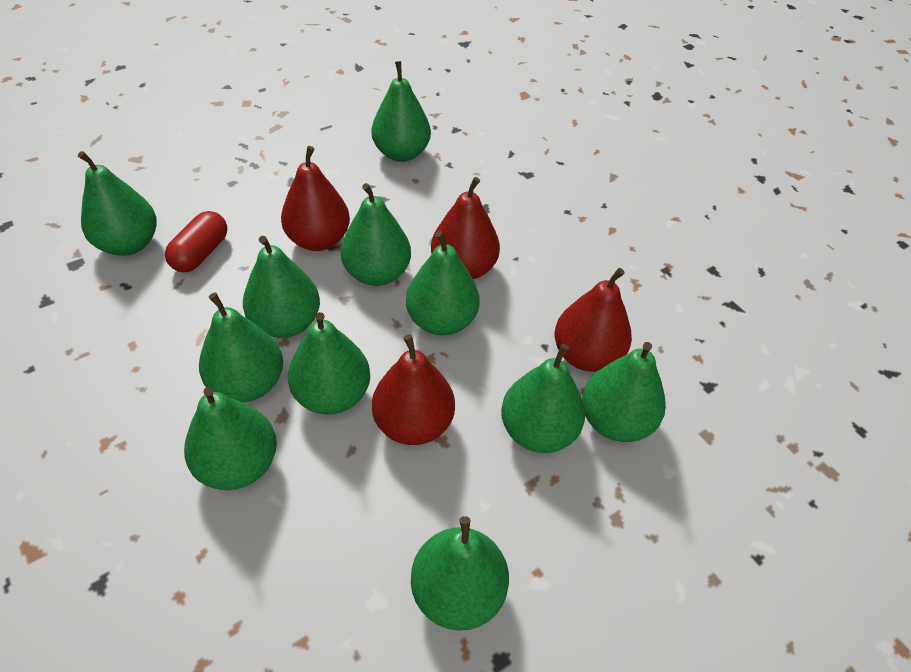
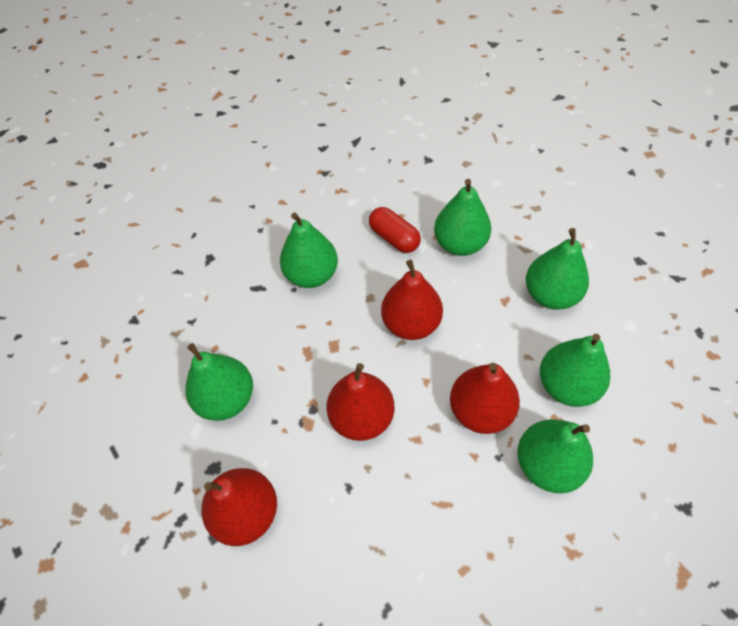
green pear: 11 -> 6

